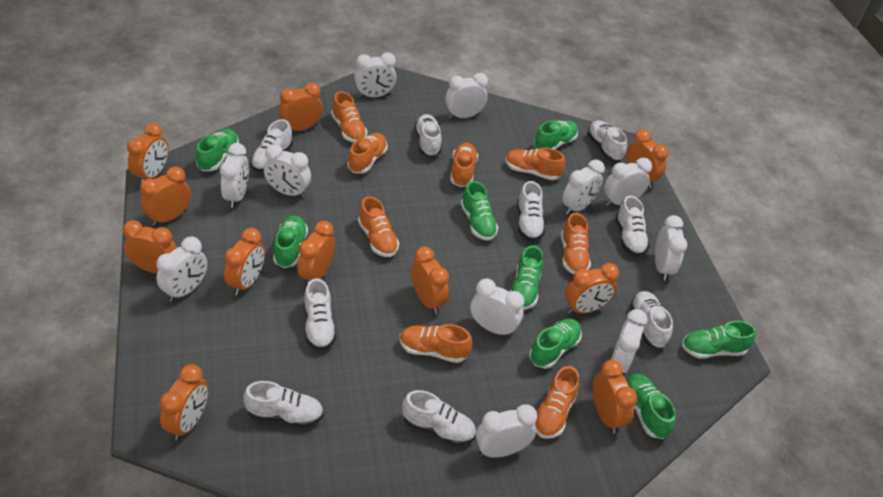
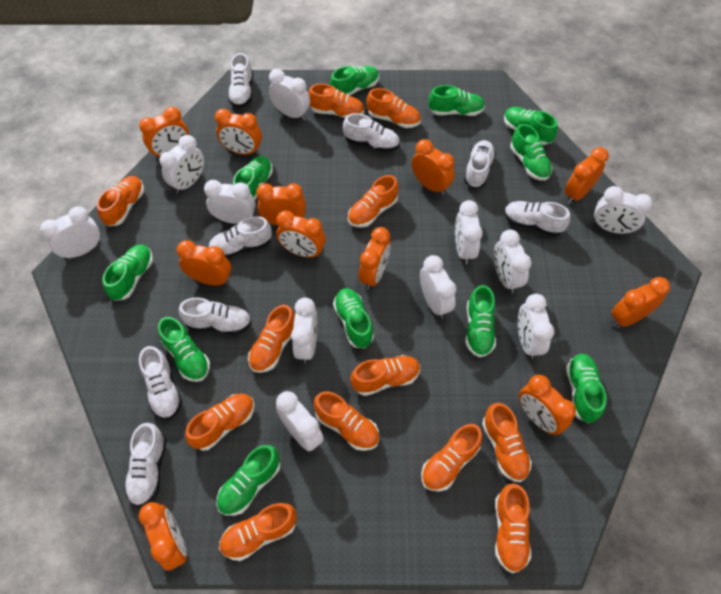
green shoe: 8 -> 11
orange shoe: 8 -> 12
white shoe: 9 -> 8

